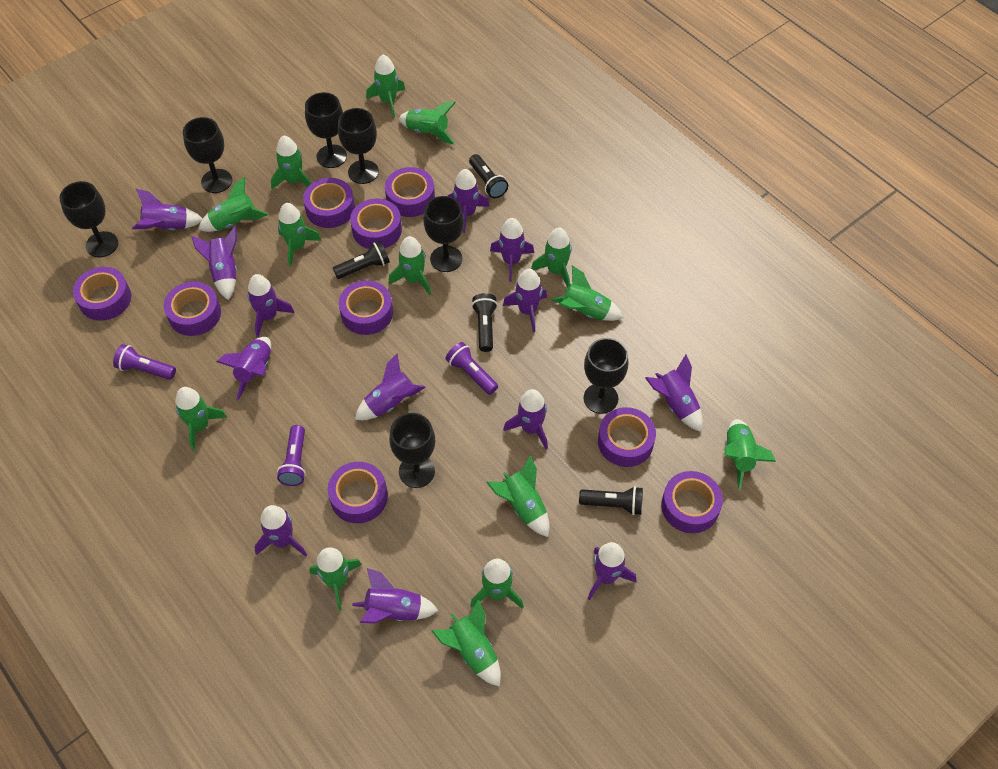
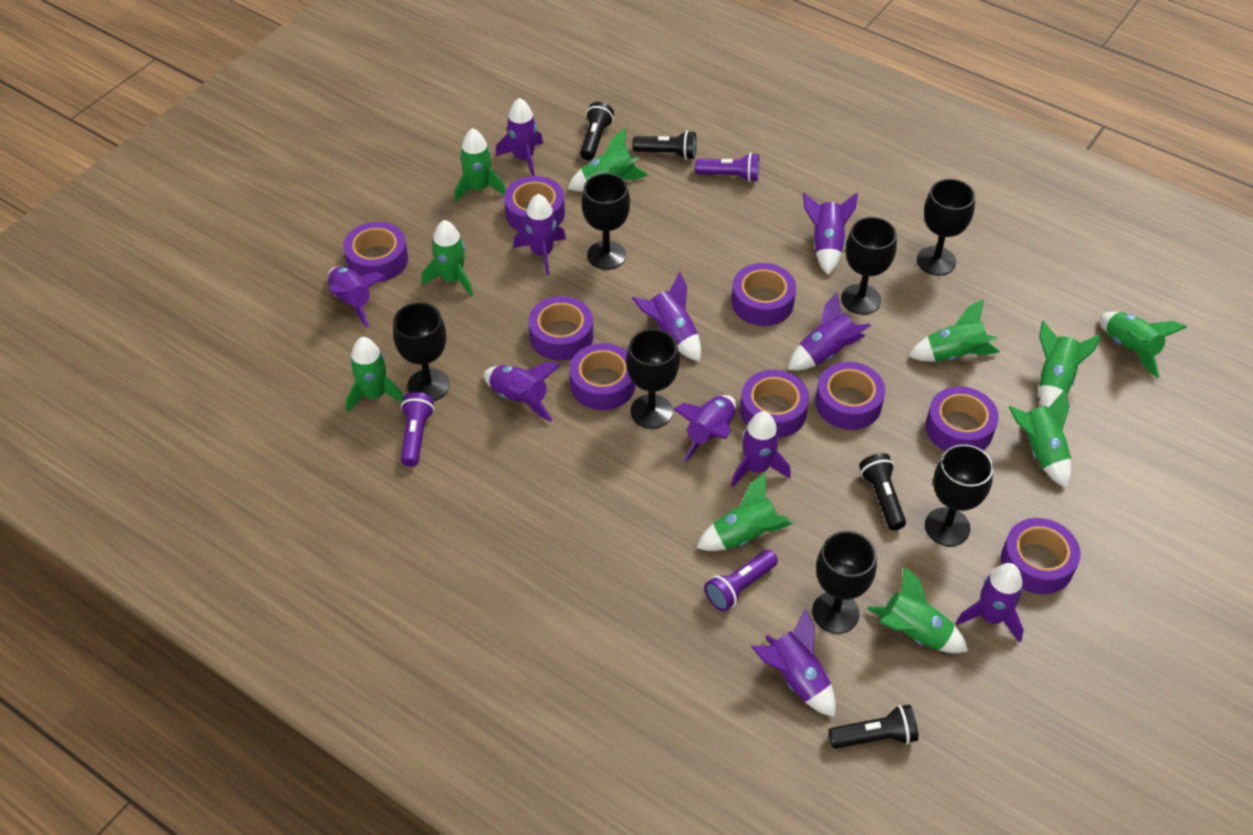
green rocket: 14 -> 10
purple rocket: 13 -> 11

